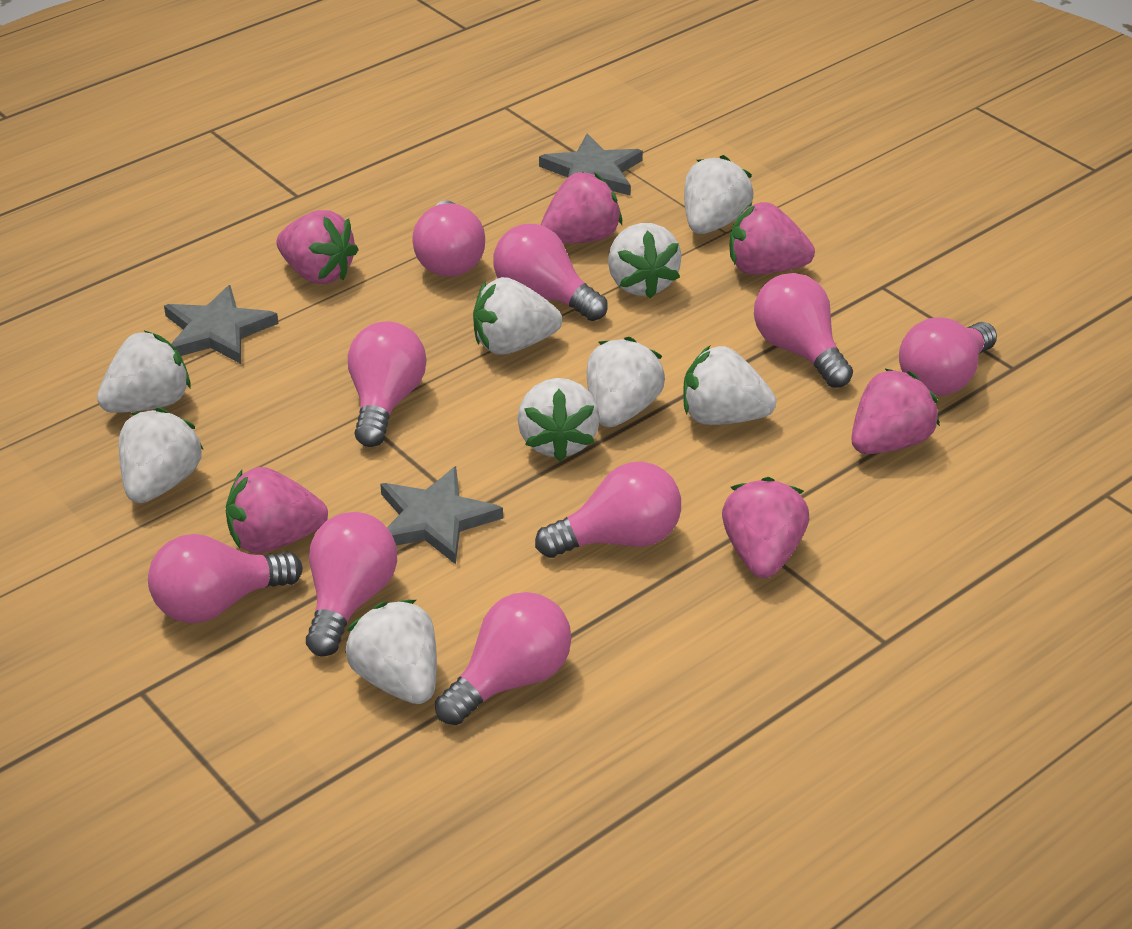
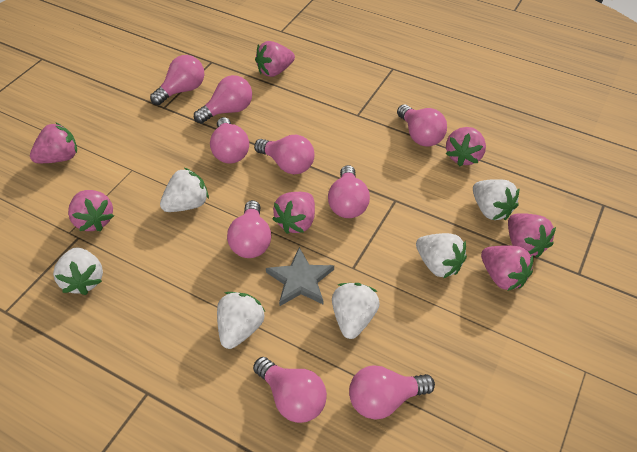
grey star: 3 -> 1
pink strawberry: 6 -> 7
white strawberry: 9 -> 6

